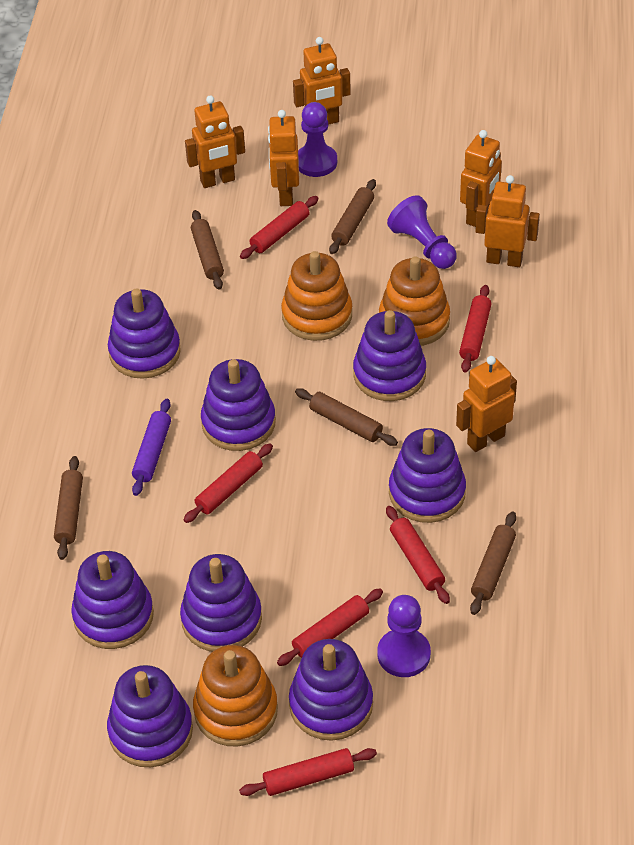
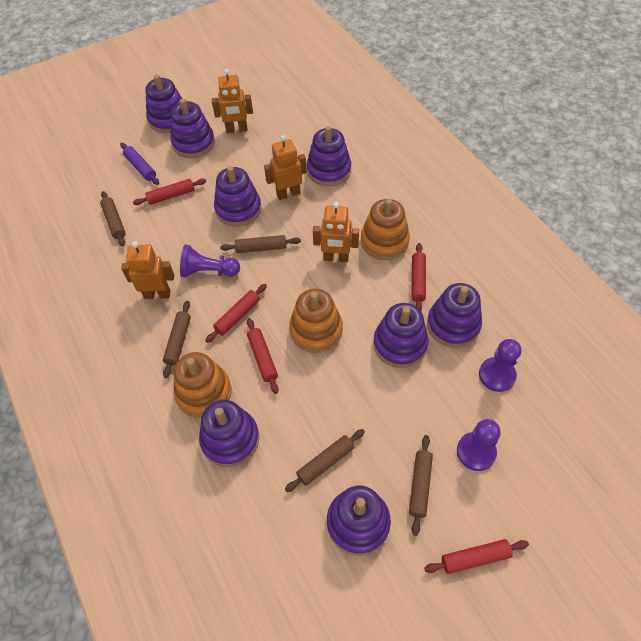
orange robot: 6 -> 4
red rolling pin: 6 -> 5

